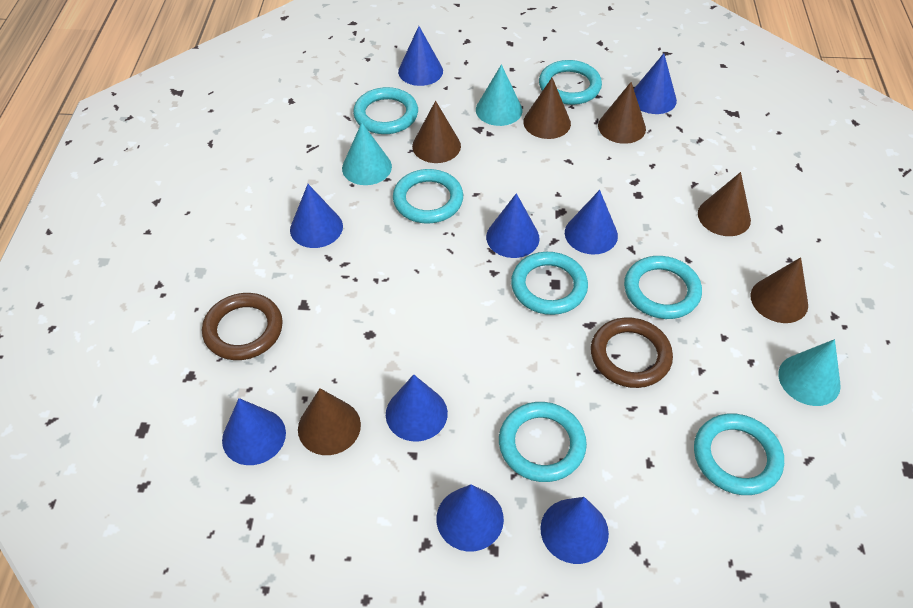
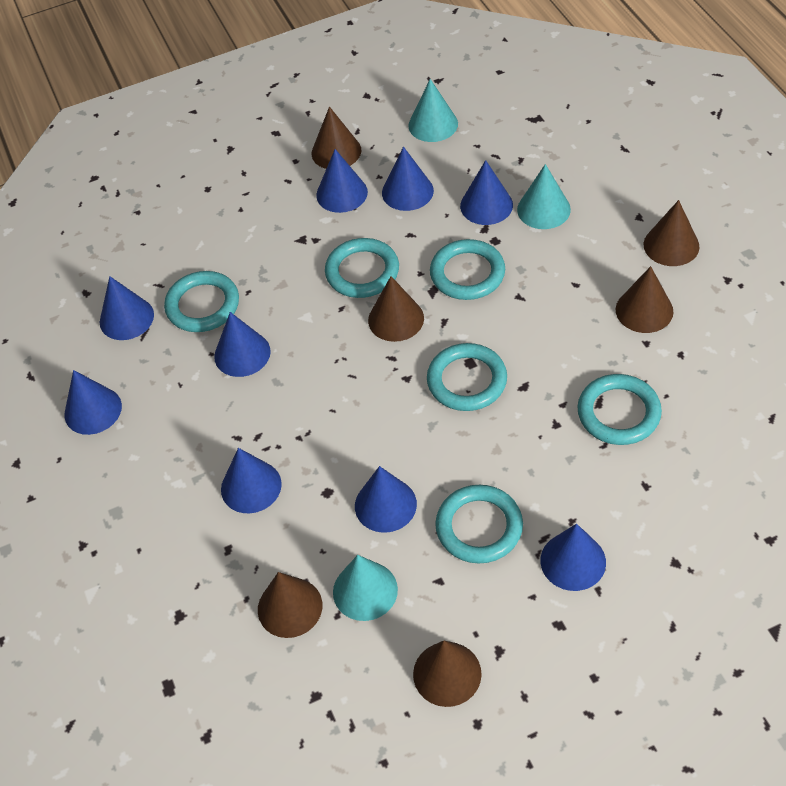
brown ring: 2 -> 0
turquoise ring: 7 -> 6

